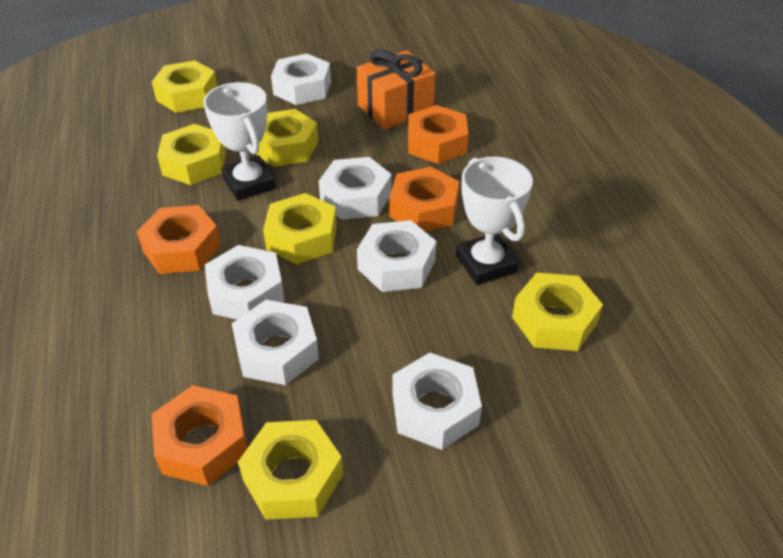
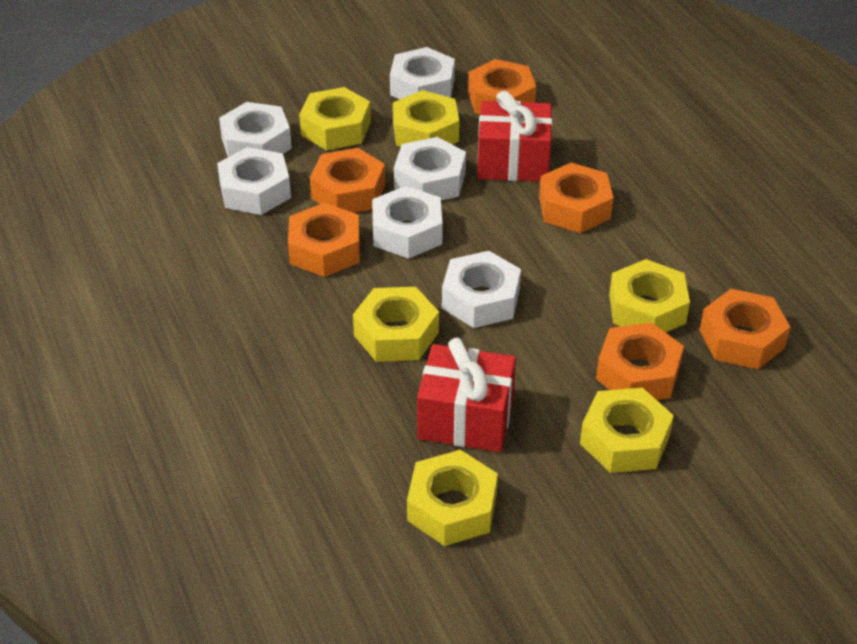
orange gift: 1 -> 0
orange nut: 4 -> 6
red gift: 0 -> 2
white trophy: 2 -> 0

